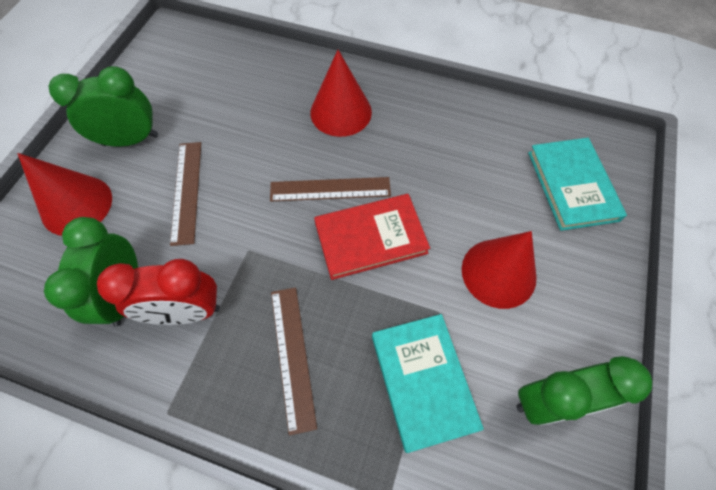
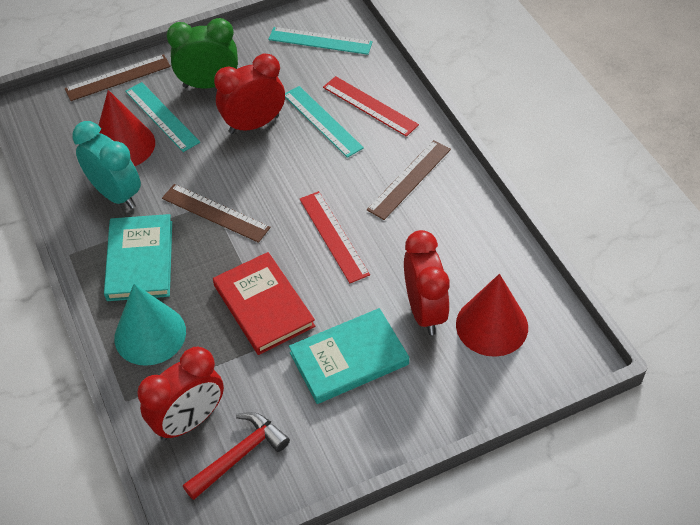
green clock: 3 -> 1
red clock: 1 -> 3
red cone: 3 -> 2
red hammer: 0 -> 1
red ruler: 0 -> 2
turquoise clock: 0 -> 1
turquoise cone: 0 -> 1
turquoise ruler: 0 -> 3

